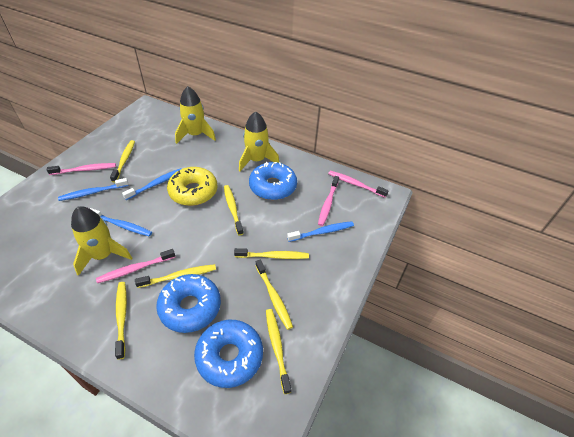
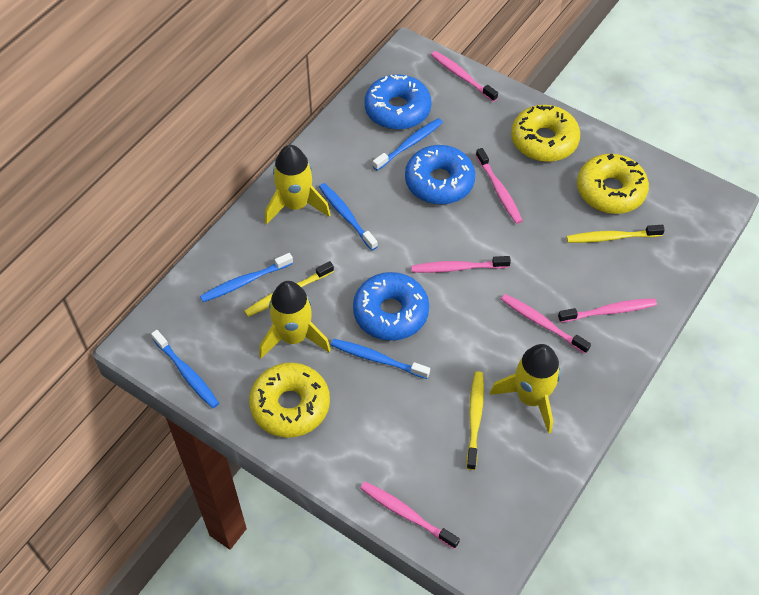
blue toothbrush: 4 -> 5
pink toothbrush: 4 -> 6
yellow donut: 1 -> 3
yellow toothbrush: 7 -> 3

